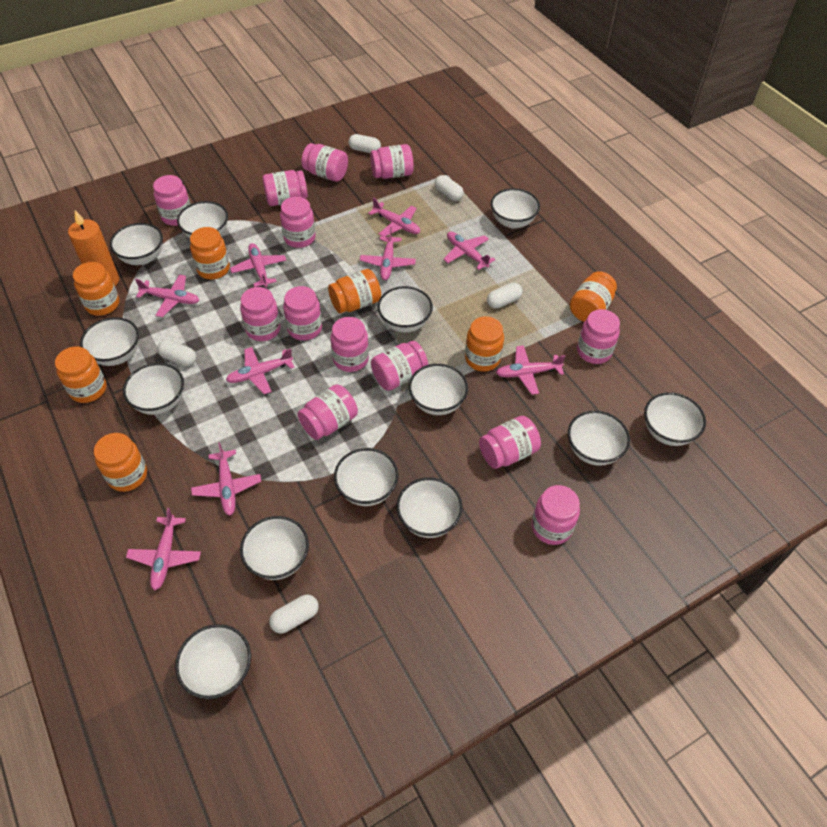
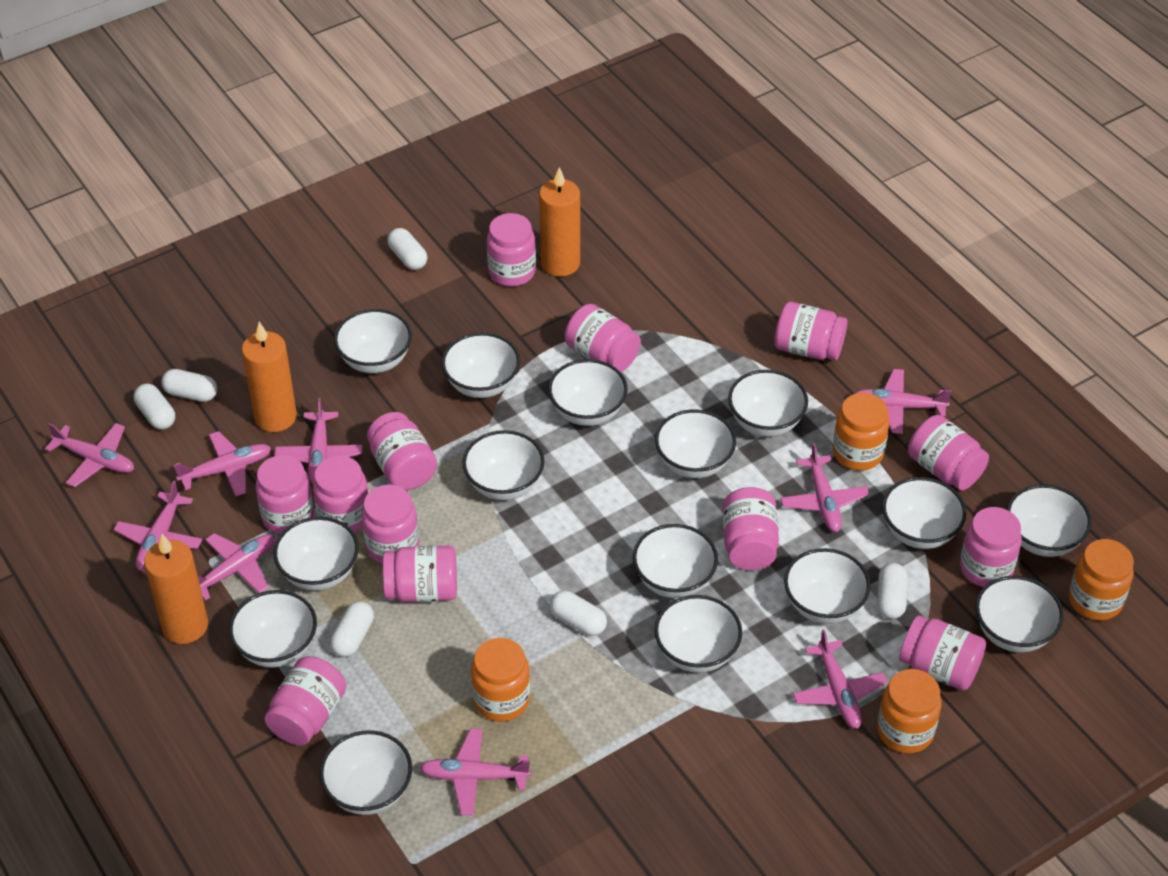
orange candle: 1 -> 3
orange jar: 7 -> 4
white bowl: 13 -> 15
white capsule: 5 -> 6

